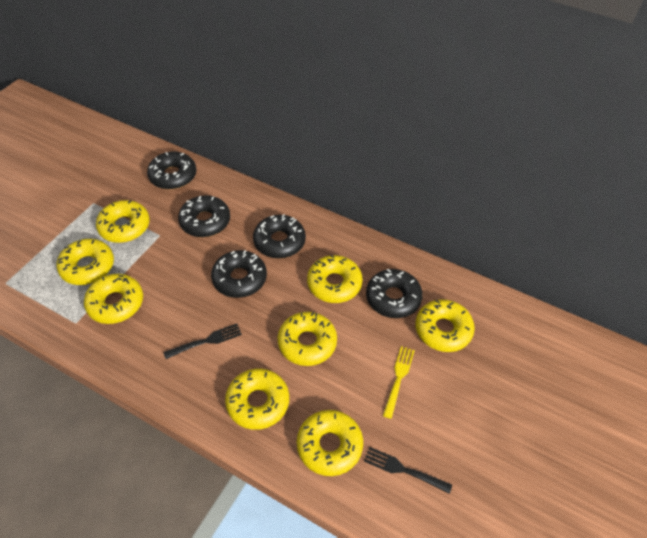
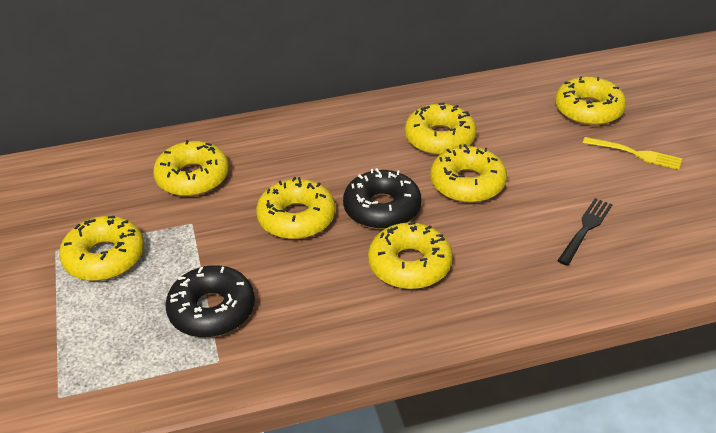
black donut: 5 -> 2
black fork: 2 -> 1
yellow donut: 8 -> 7

